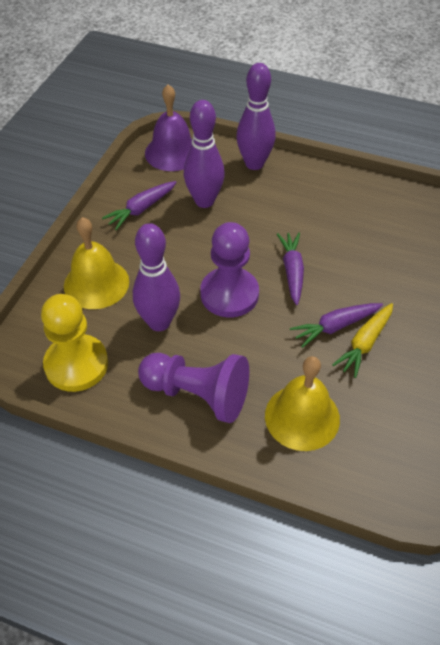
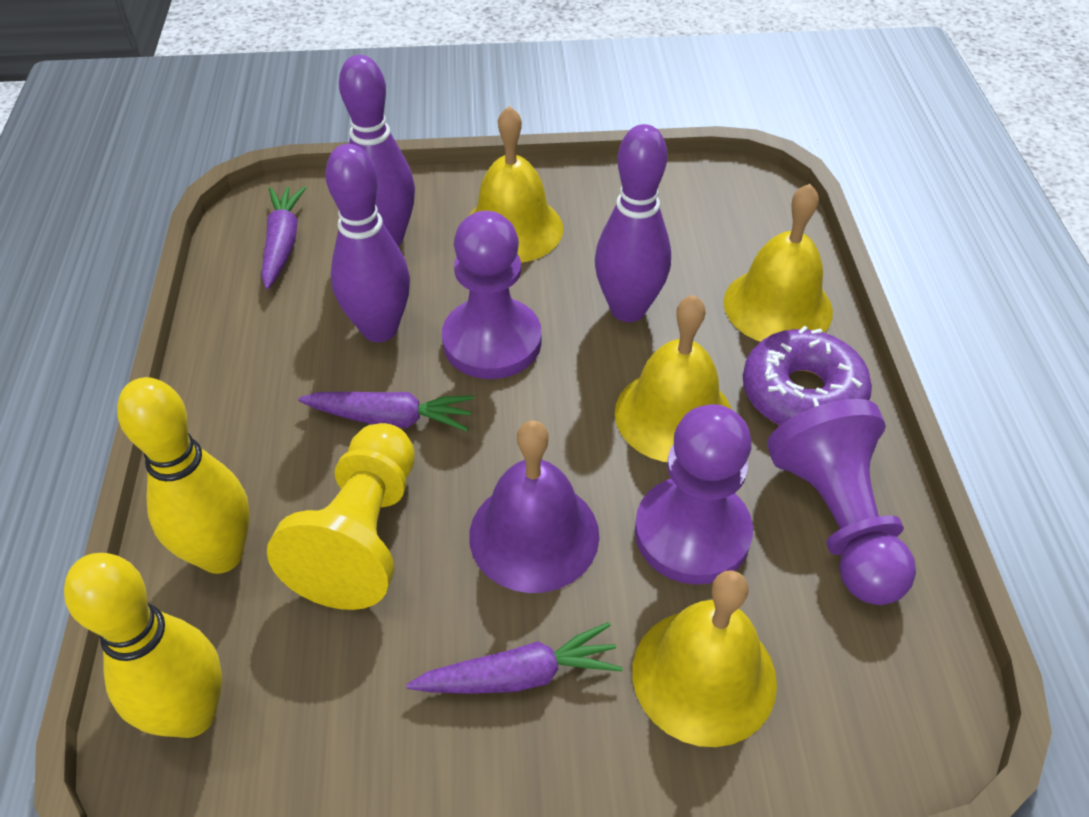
purple donut: 0 -> 1
purple pawn: 2 -> 3
yellow bell: 2 -> 4
yellow bowling pin: 0 -> 2
yellow carrot: 1 -> 0

